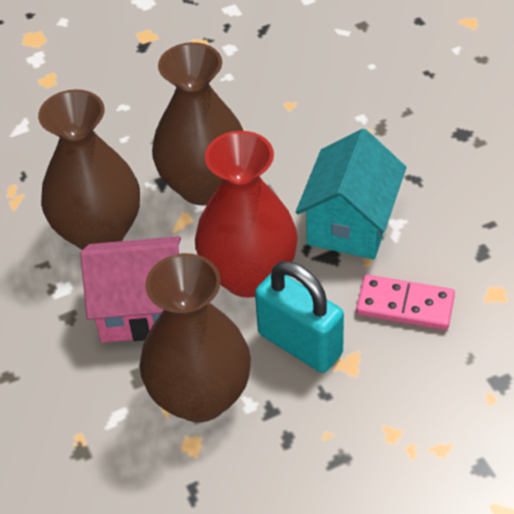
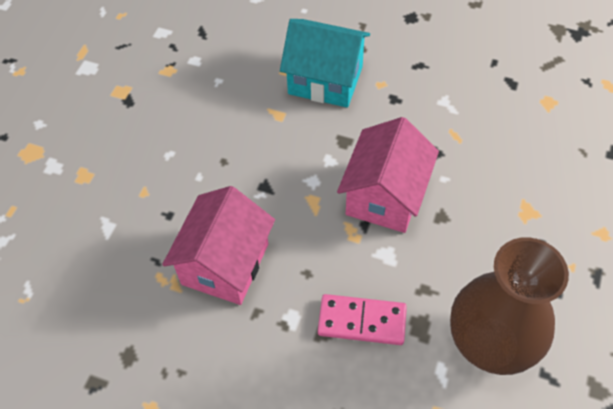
brown vase: 3 -> 1
pink house: 1 -> 2
red vase: 1 -> 0
turquoise padlock: 1 -> 0

